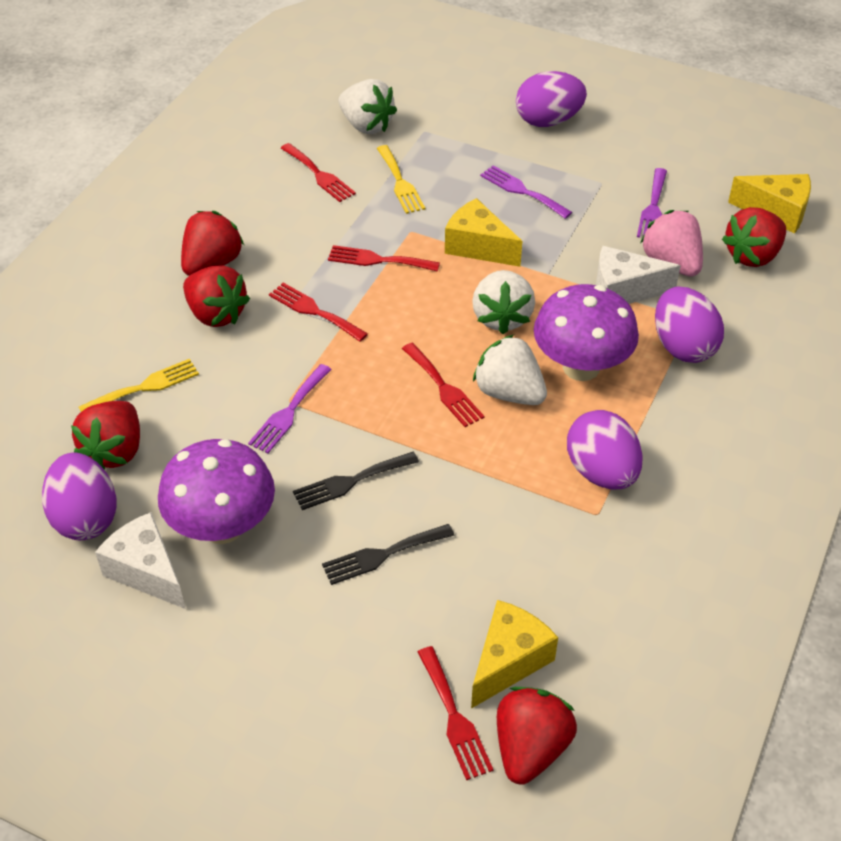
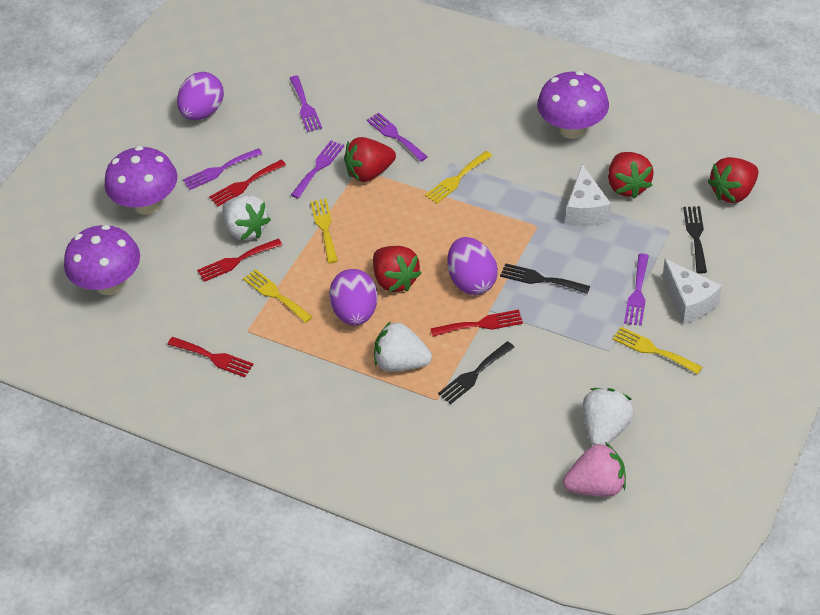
black fork: 2 -> 3
purple egg: 4 -> 3
purple fork: 3 -> 5
purple mushroom: 2 -> 3
red fork: 5 -> 4
red strawberry: 5 -> 4
yellow cheese: 3 -> 0
yellow fork: 2 -> 4

